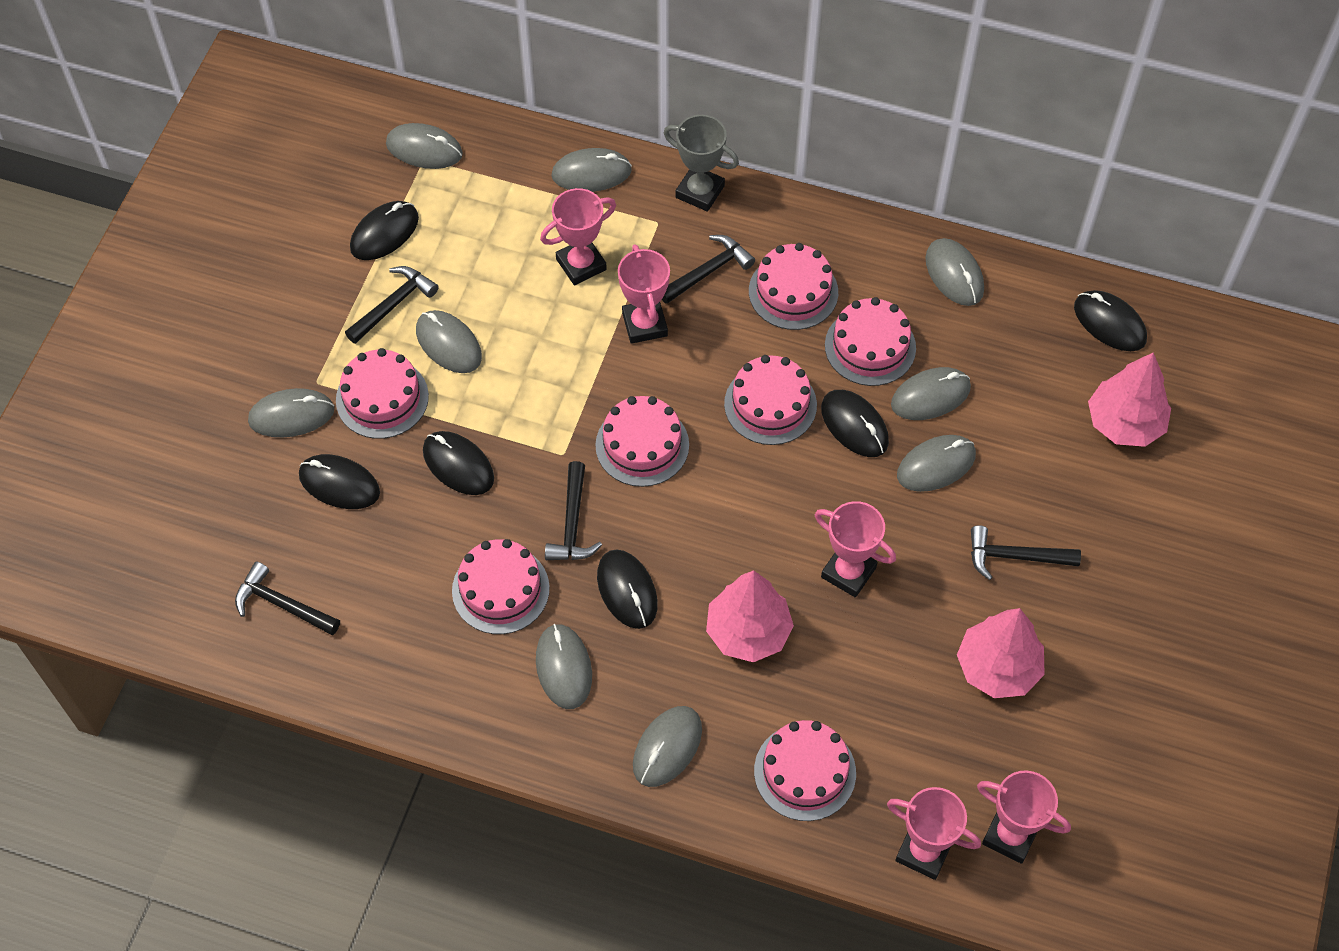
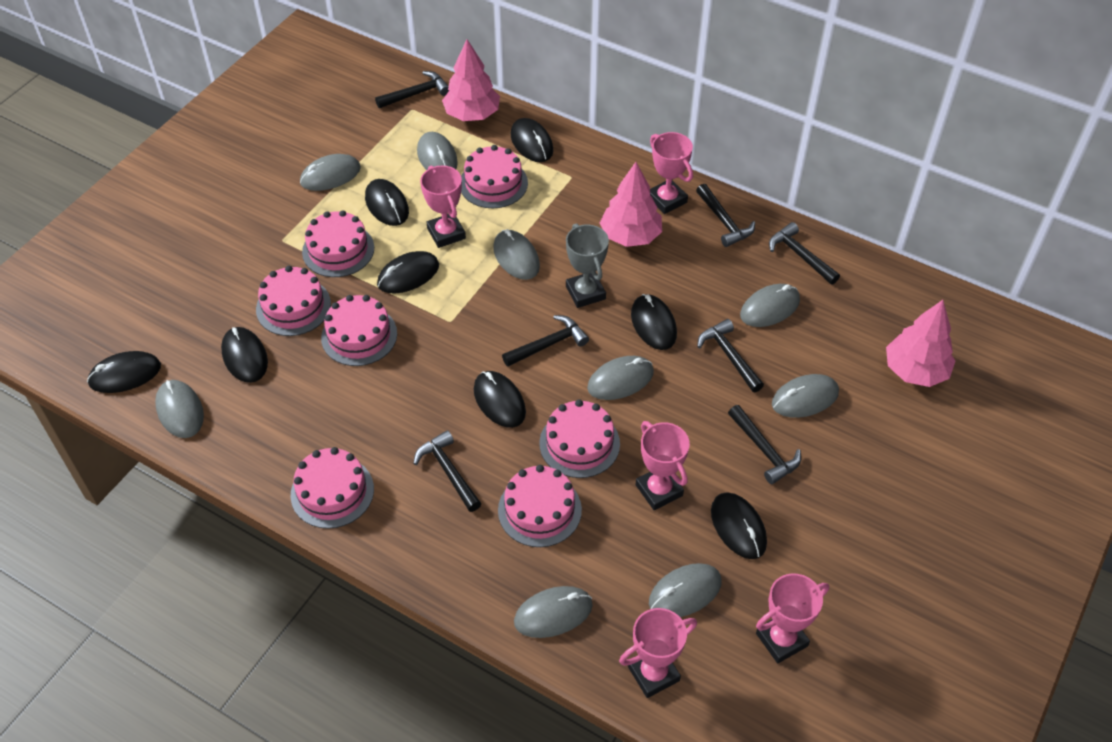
black hammer: 5 -> 7
black mouse: 6 -> 8

